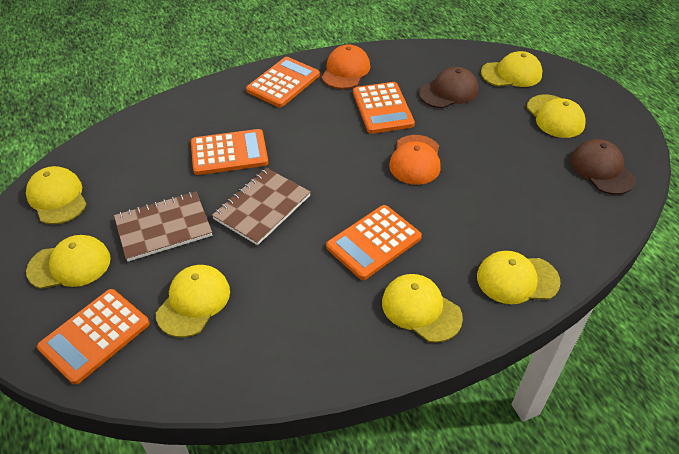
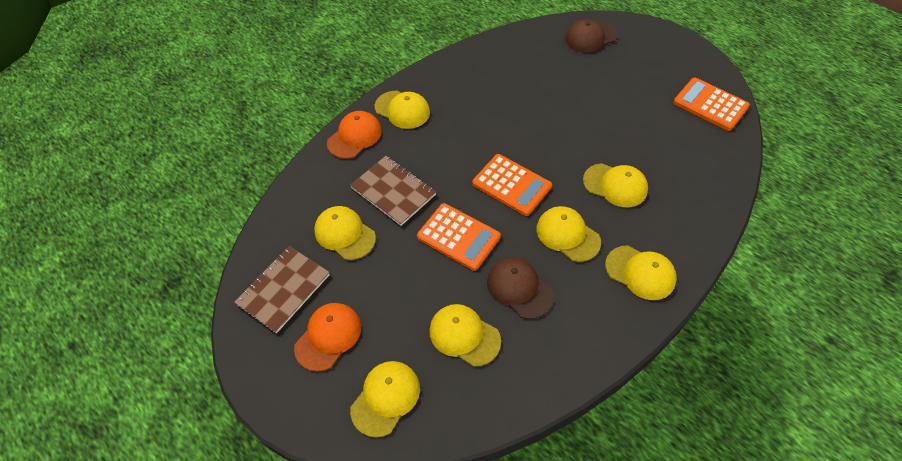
orange calculator: 5 -> 3

